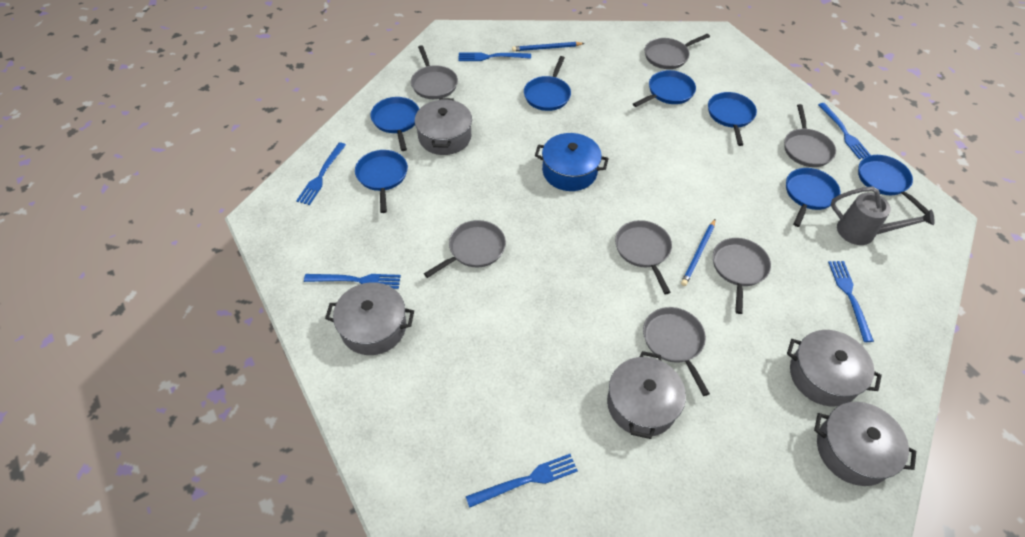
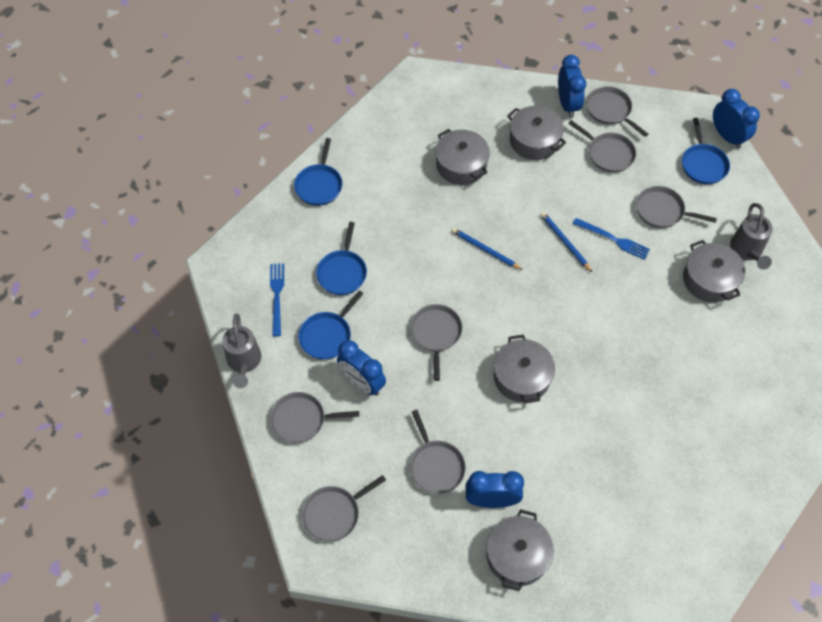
blue clock: 0 -> 4
blue fork: 6 -> 2
blue pan: 7 -> 4
blue pot: 1 -> 0
grey watering can: 1 -> 2

